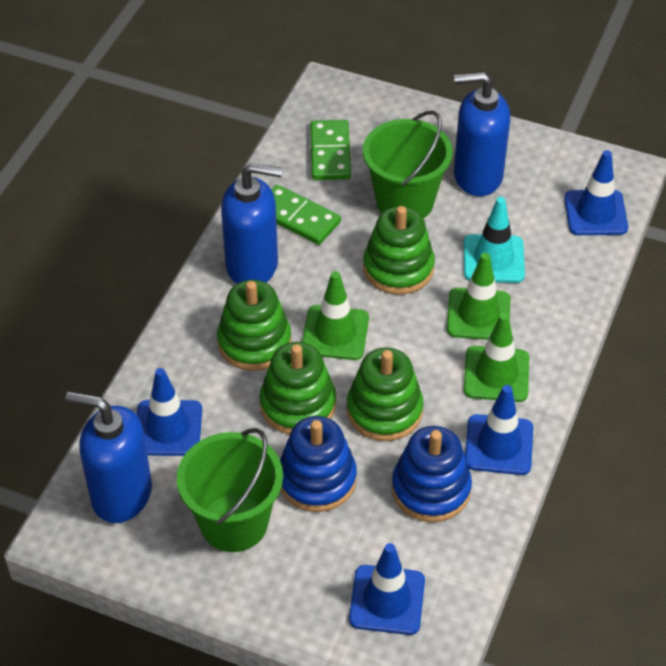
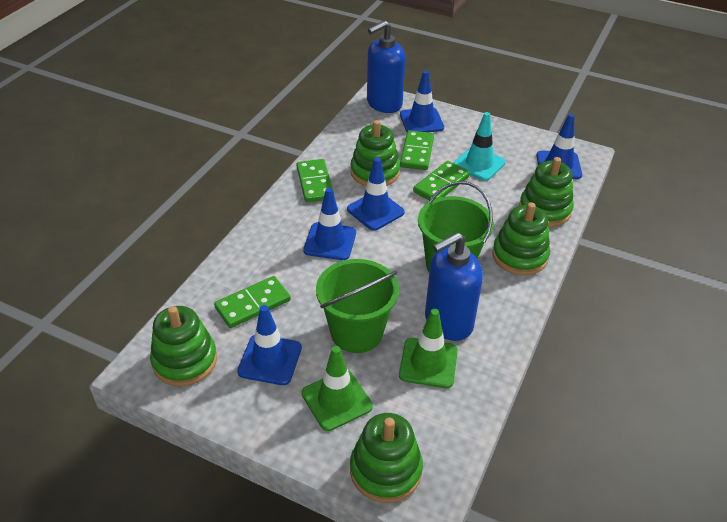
blue soap dispenser: 3 -> 2
blue stacking toy: 2 -> 0
blue traffic cone: 4 -> 5
green domino: 2 -> 4
green stacking toy: 4 -> 5
green traffic cone: 3 -> 2

